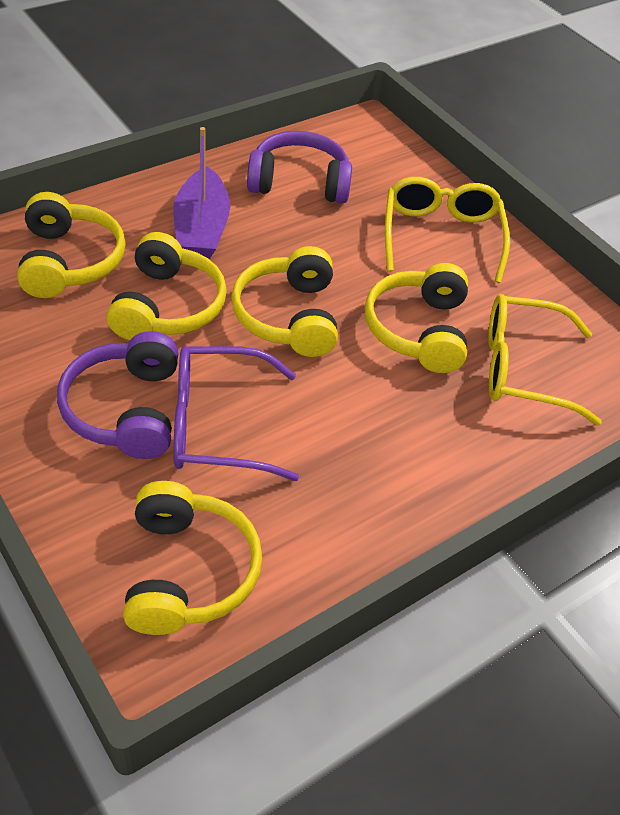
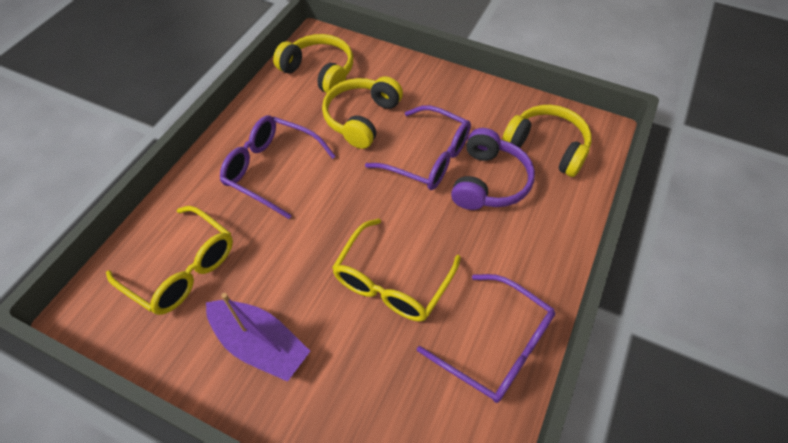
purple glasses: 1 -> 3
purple headphones: 2 -> 1
yellow headphones: 5 -> 3

